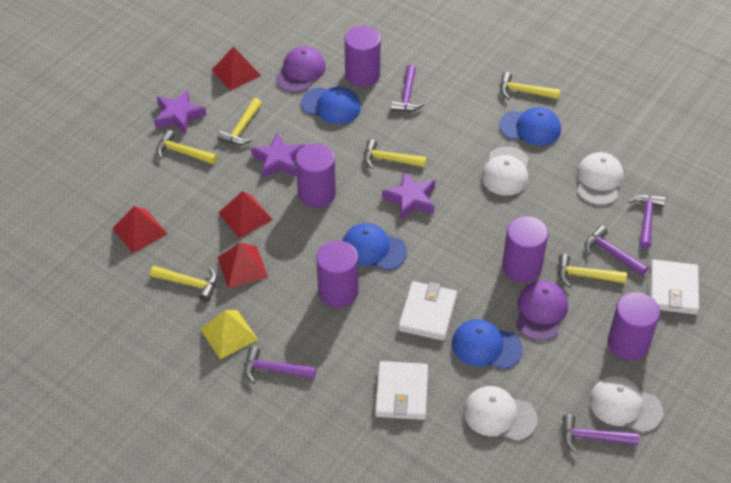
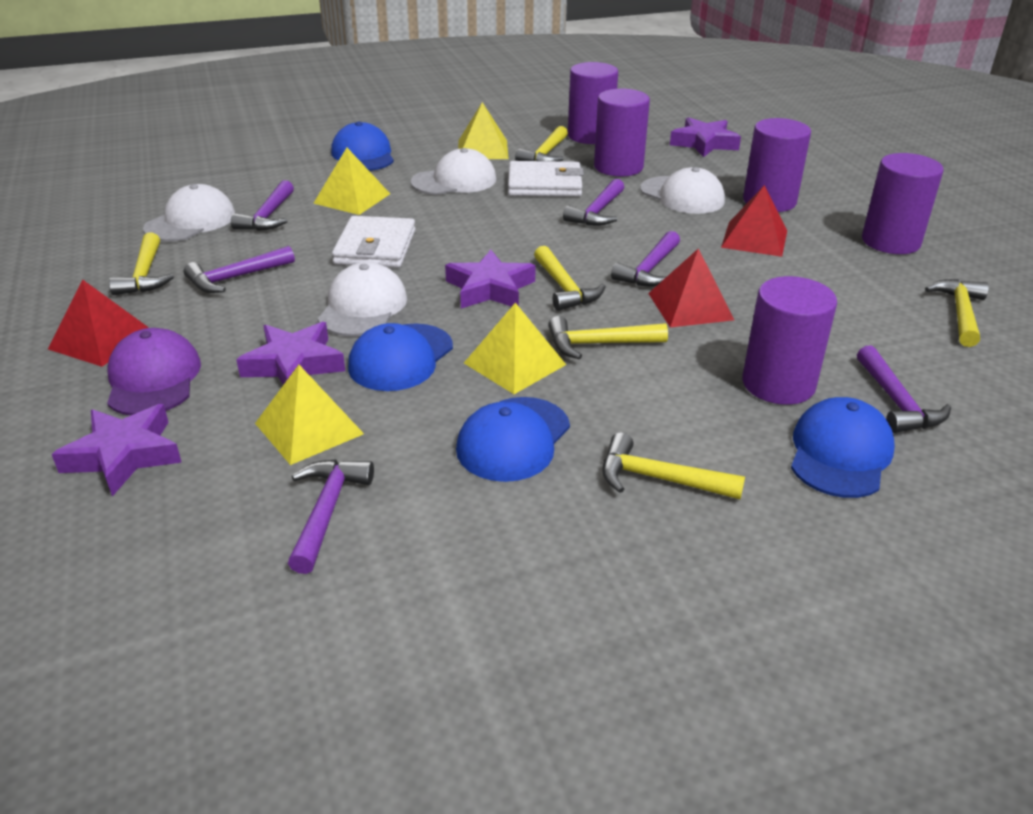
purple cap: 2 -> 1
purple hammer: 5 -> 6
purple star: 3 -> 4
red pyramid: 4 -> 3
white wallet: 3 -> 2
yellow pyramid: 1 -> 4

